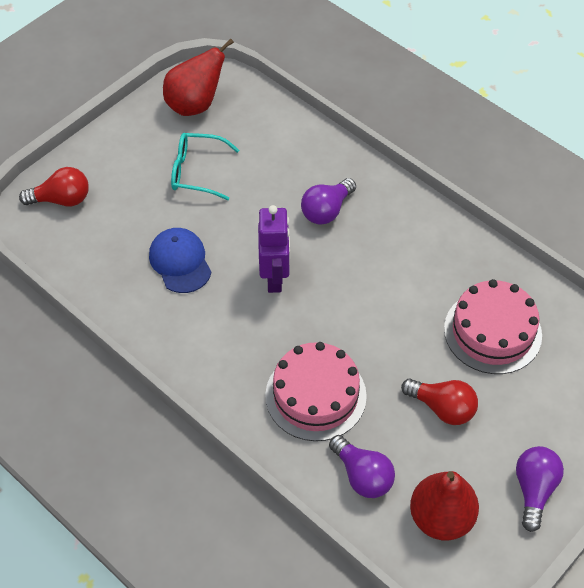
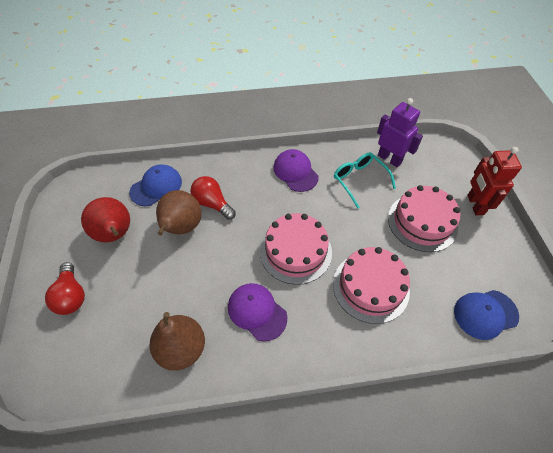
blue cap: 1 -> 2
brown pear: 0 -> 2
pink cake: 2 -> 3
purple cap: 0 -> 2
purple light bulb: 3 -> 0
red pear: 2 -> 1
red robot: 0 -> 1

